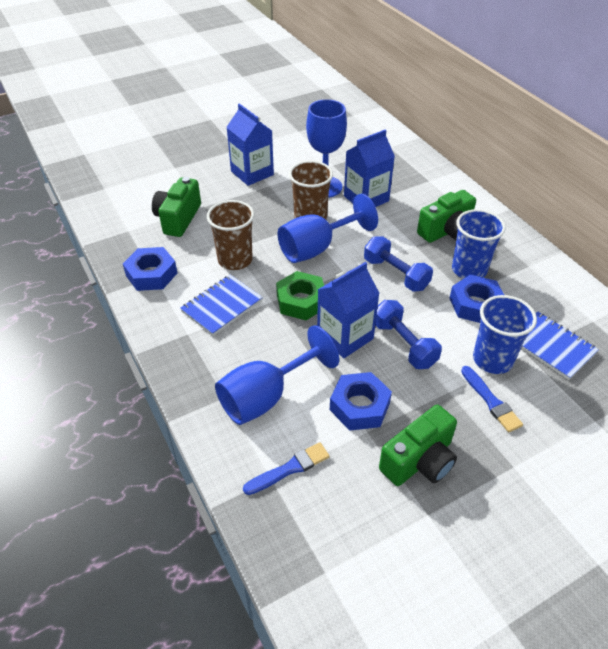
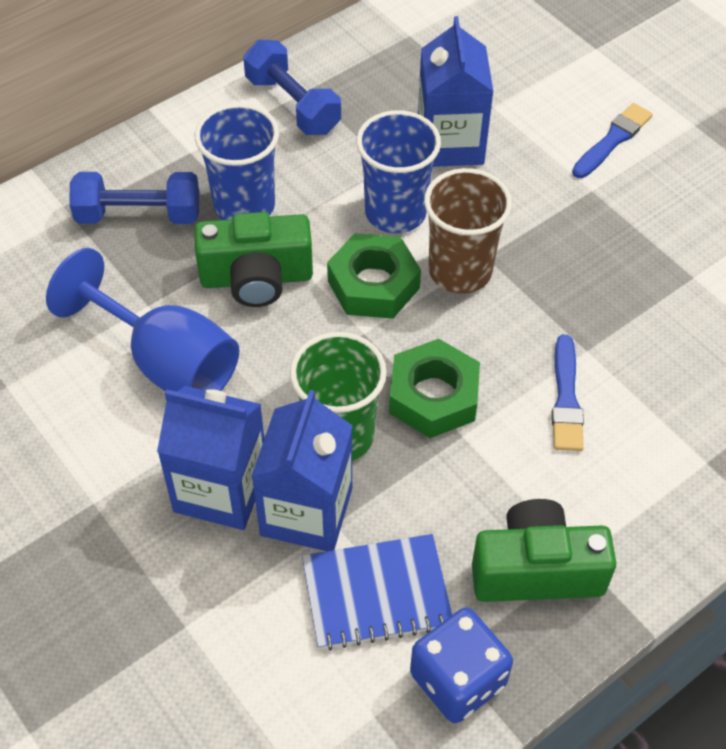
blue dice: 0 -> 1
blue goblet: 3 -> 1
blue notebook: 2 -> 1
blue nut: 3 -> 0
brown cup: 2 -> 1
green camera: 3 -> 2
green cup: 0 -> 1
green nut: 1 -> 2

